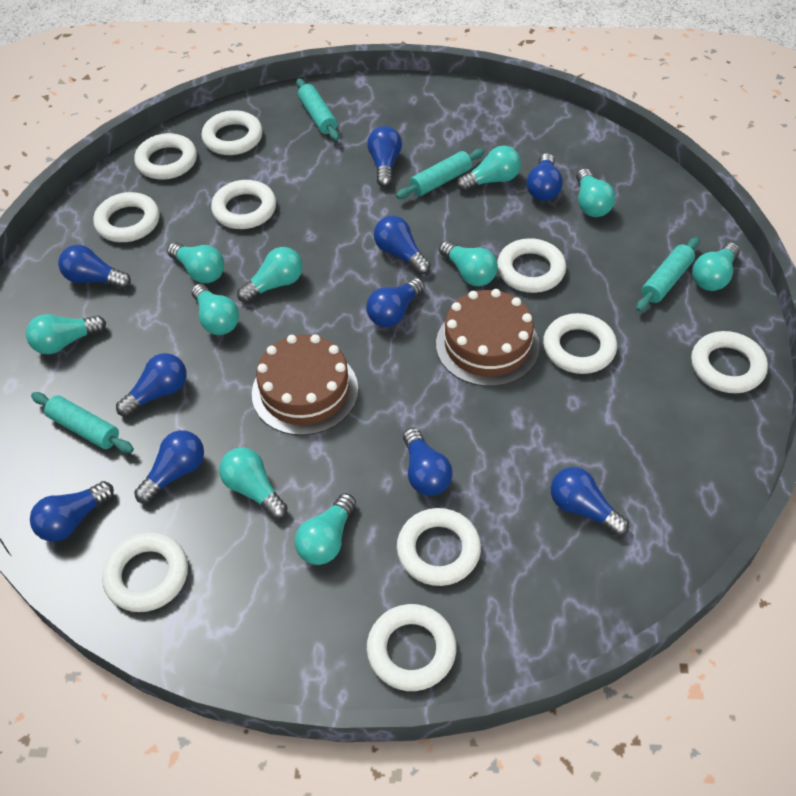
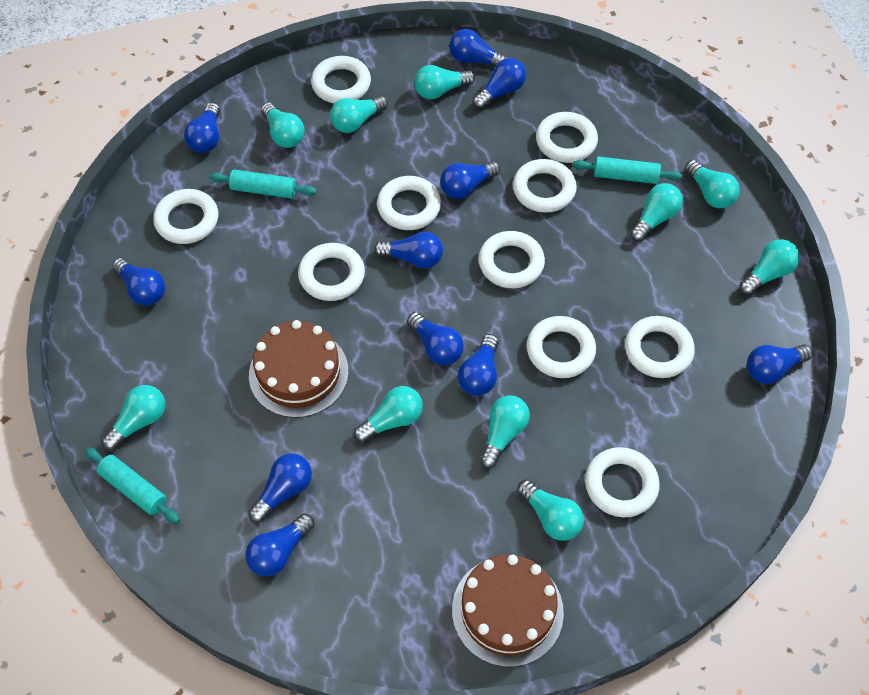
blue light bulb: 10 -> 11
turquoise rolling pin: 4 -> 3

